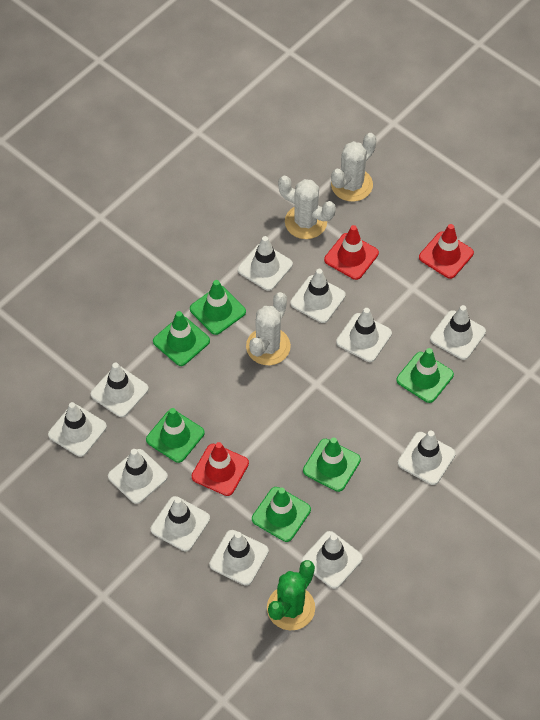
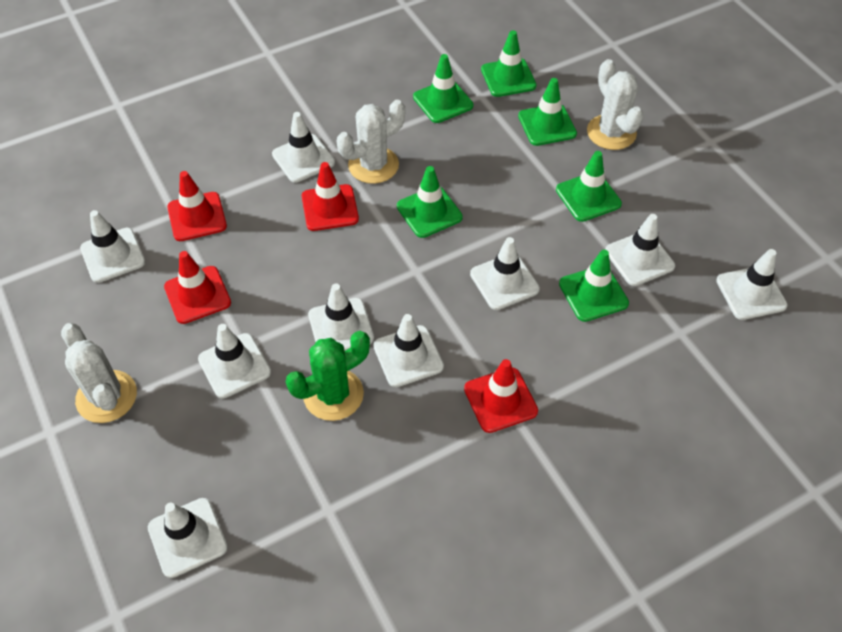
red traffic cone: 3 -> 4
white traffic cone: 11 -> 9

